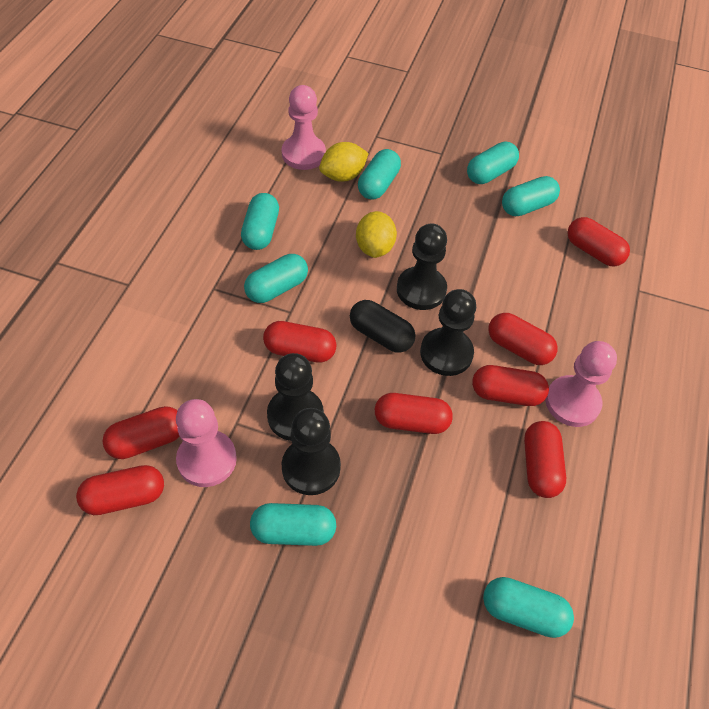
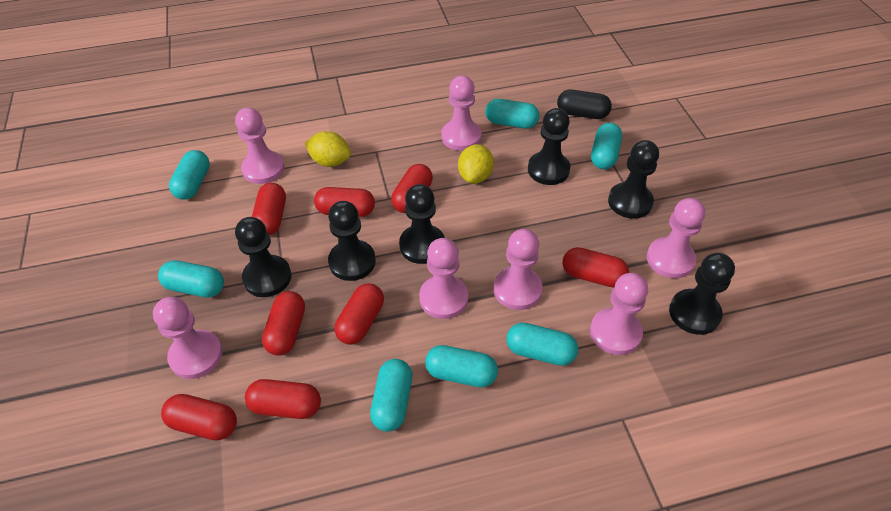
black pawn: 4 -> 6
pink pawn: 3 -> 7

